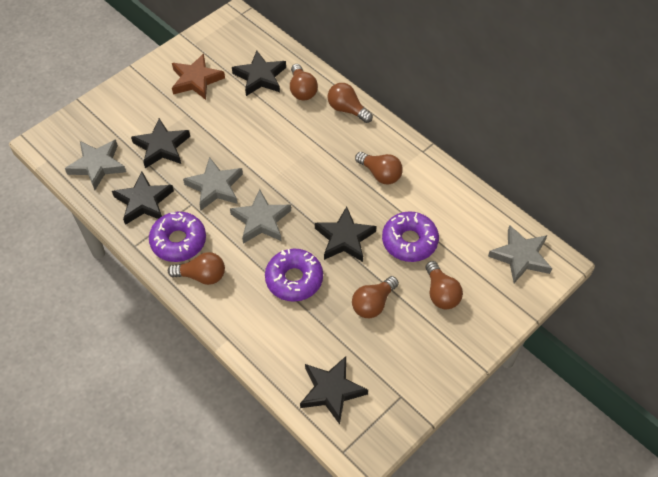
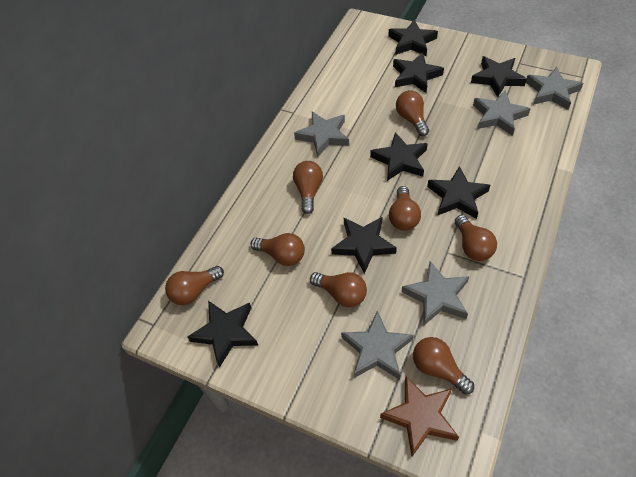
black star: 5 -> 7
brown light bulb: 6 -> 8
grey star: 4 -> 5
purple donut: 3 -> 0

